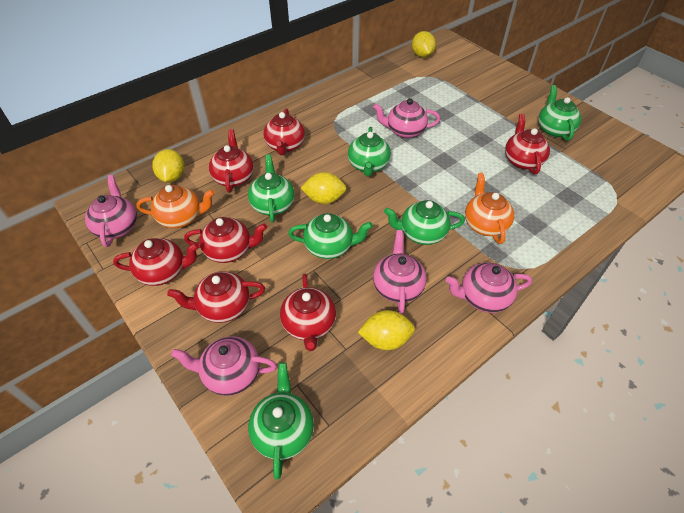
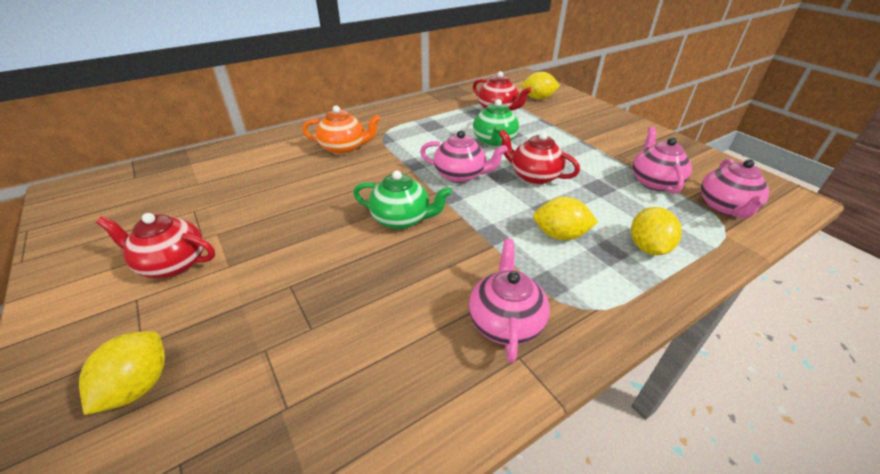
green teapot: 6 -> 2
orange teapot: 2 -> 1
pink teapot: 5 -> 4
red teapot: 7 -> 3

